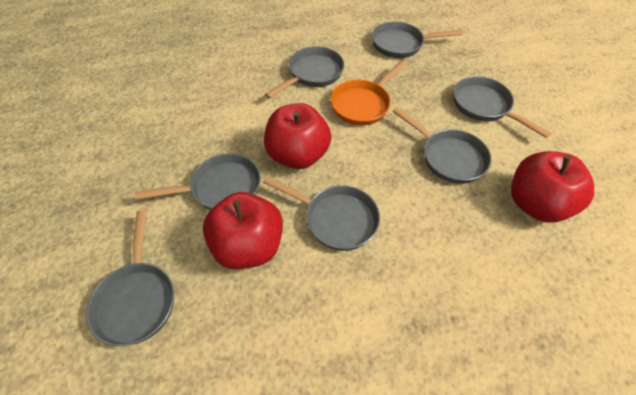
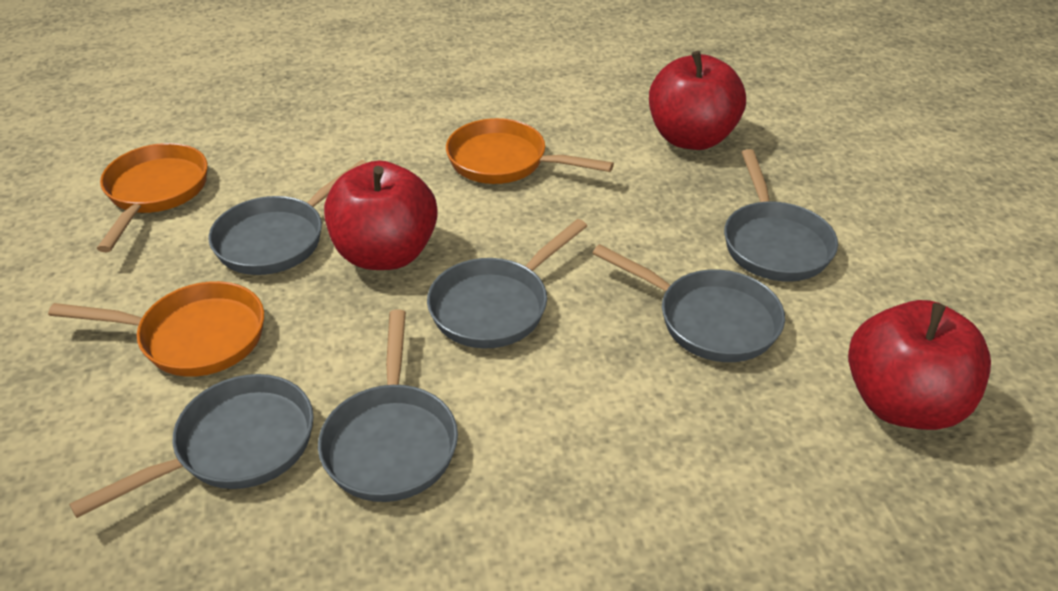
grey pan: 7 -> 6
orange pan: 1 -> 3

